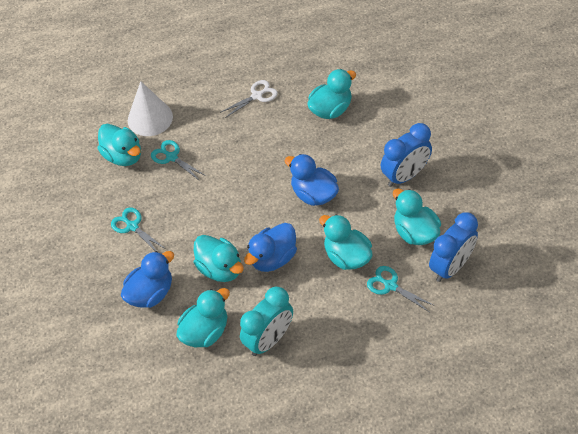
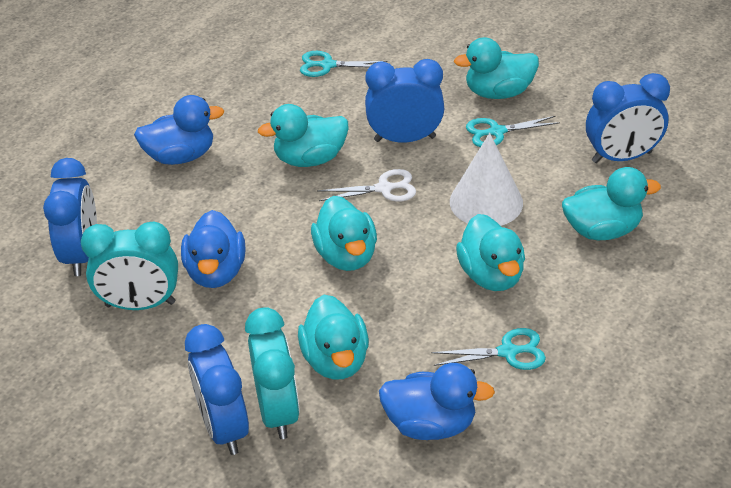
blue clock: 2 -> 4
turquoise clock: 1 -> 2

